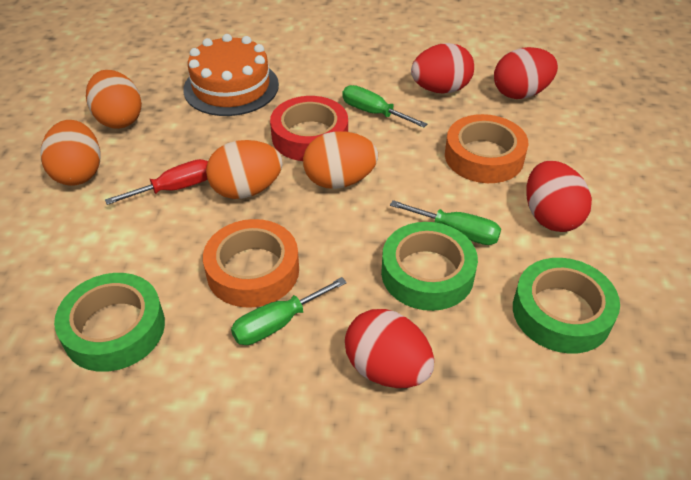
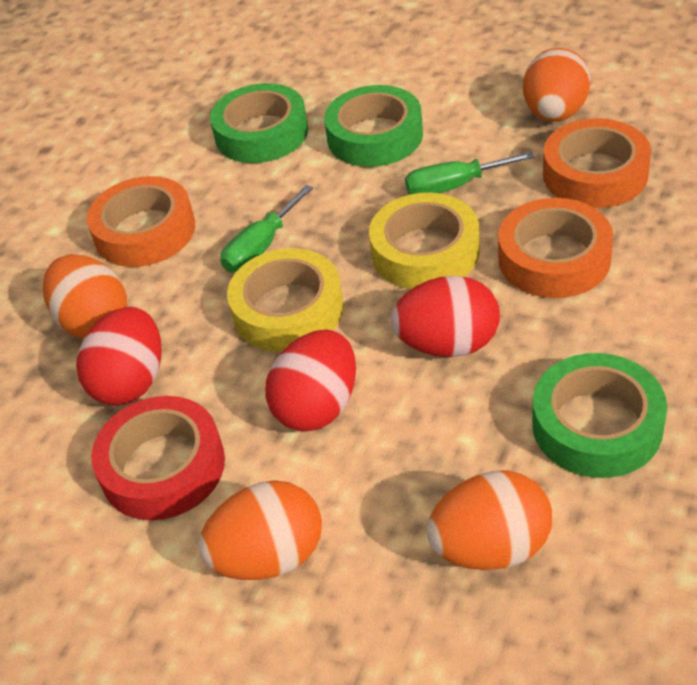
green screwdriver: 3 -> 2
orange cake: 1 -> 0
orange tape: 2 -> 3
red egg: 4 -> 3
red screwdriver: 1 -> 0
yellow tape: 0 -> 2

